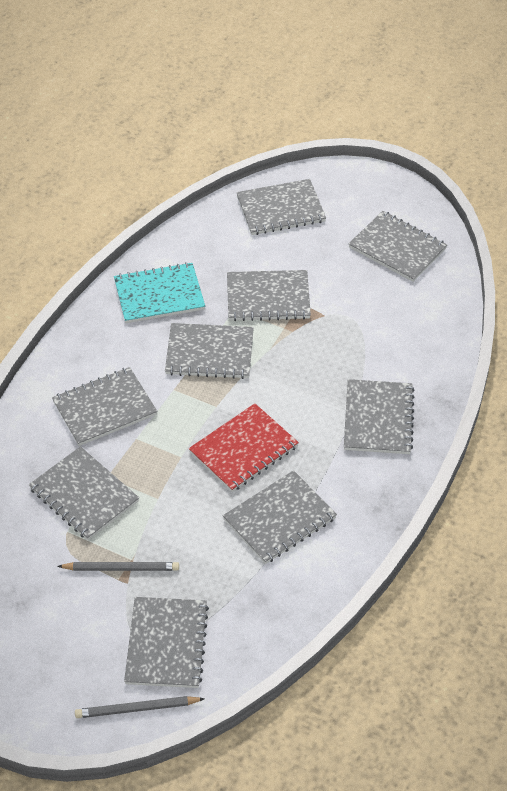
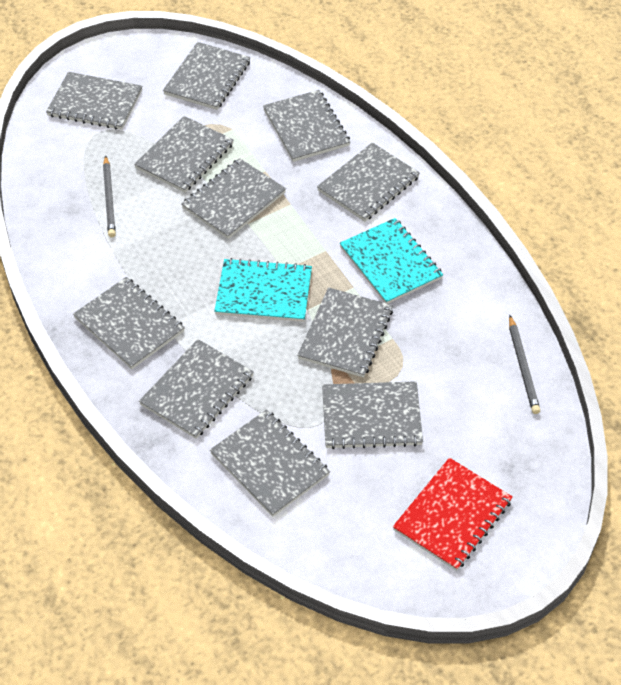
grey notebook: 9 -> 11
turquoise notebook: 1 -> 2

